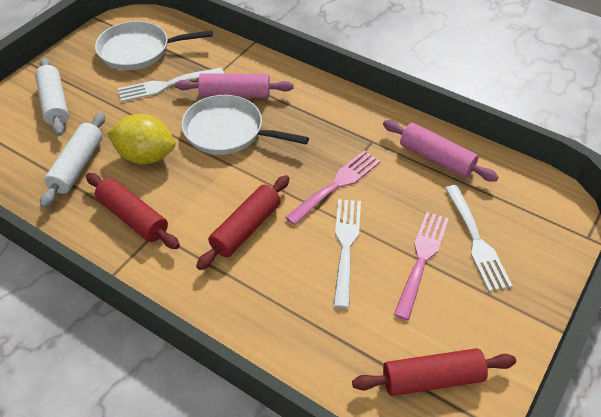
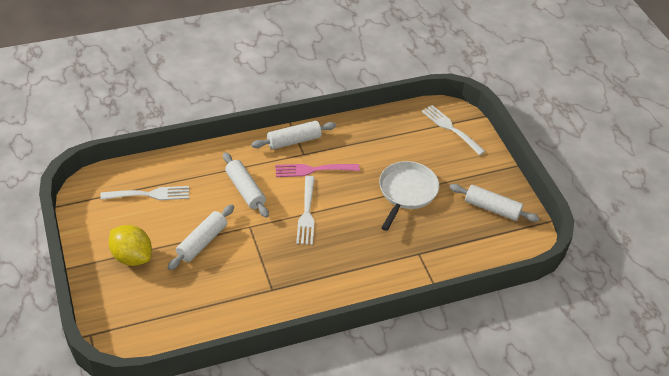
pink fork: 2 -> 1
pink rolling pin: 2 -> 0
red rolling pin: 3 -> 0
white pan: 2 -> 1
white rolling pin: 2 -> 4

